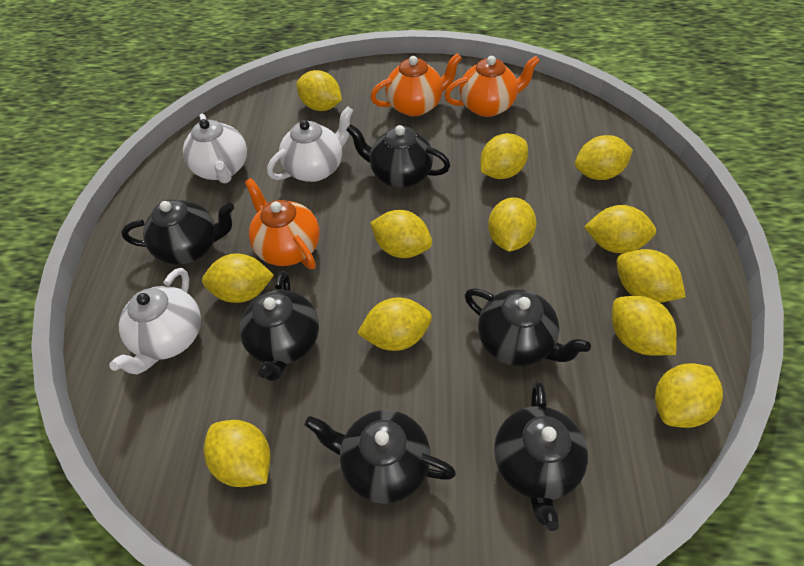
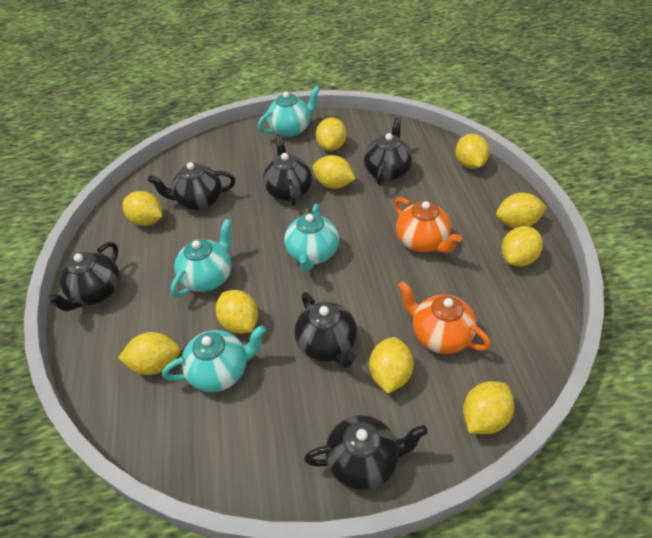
orange teapot: 3 -> 2
turquoise teapot: 0 -> 4
white teapot: 3 -> 0
yellow lemon: 12 -> 10

